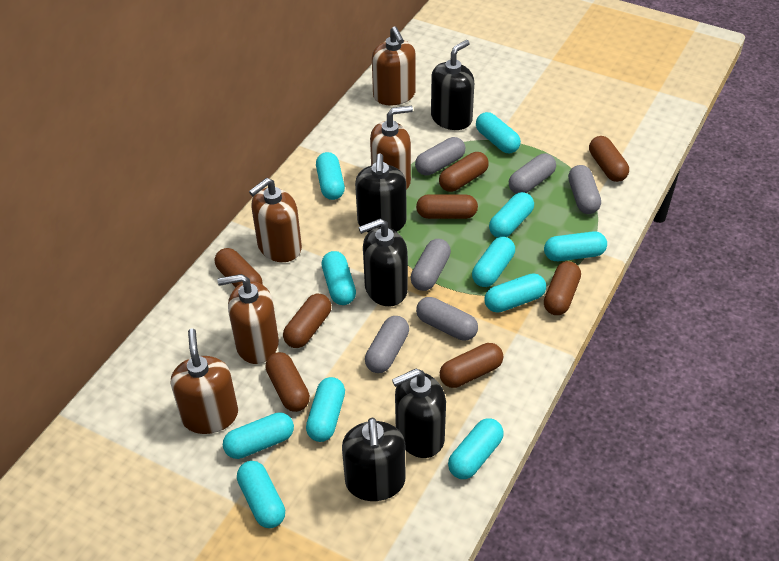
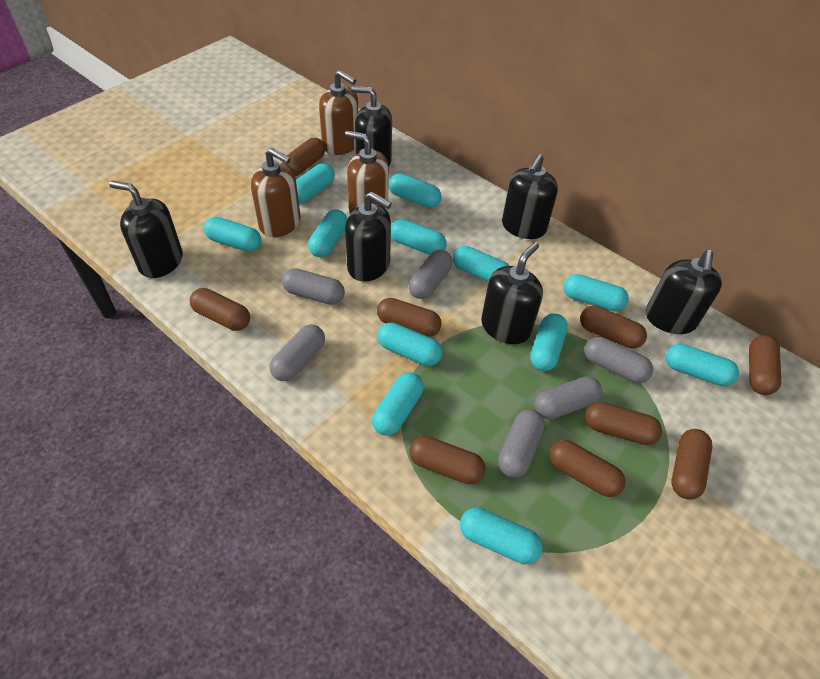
black soap dispenser: 5 -> 6
brown capsule: 8 -> 9
brown soap dispenser: 5 -> 3
turquoise capsule: 11 -> 12

